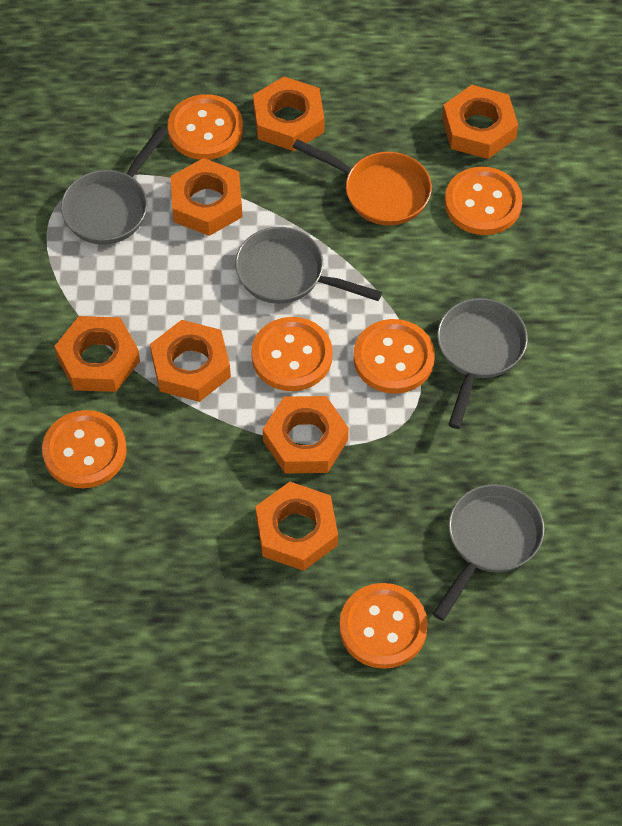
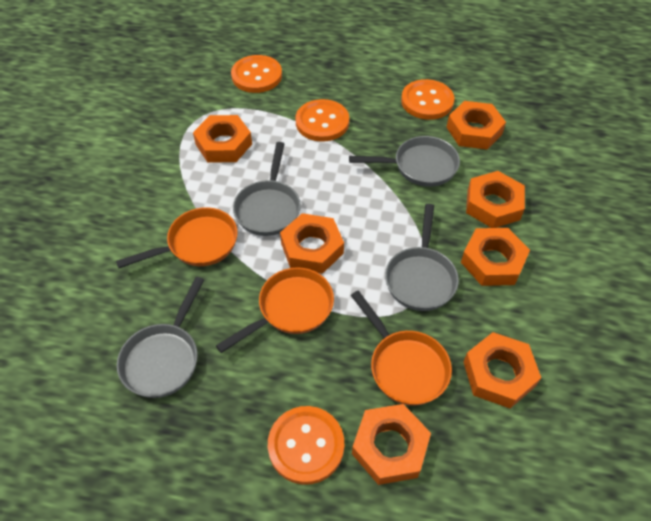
orange button: 6 -> 4
orange pan: 1 -> 3

